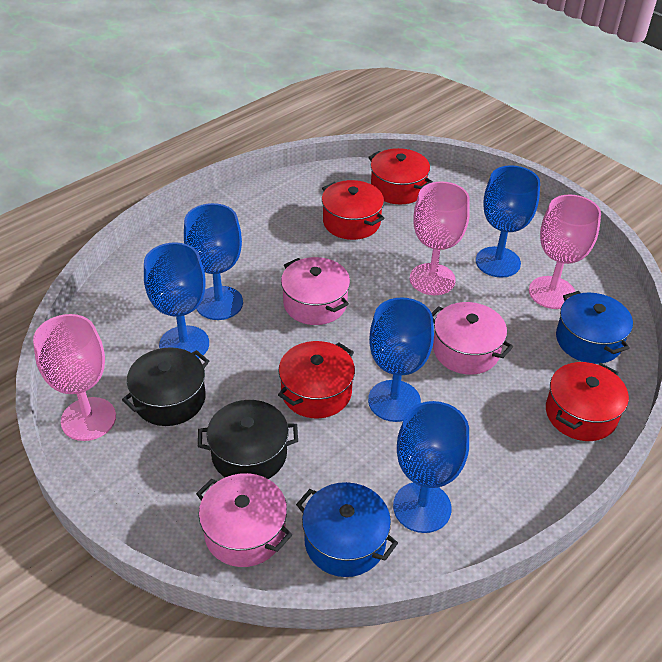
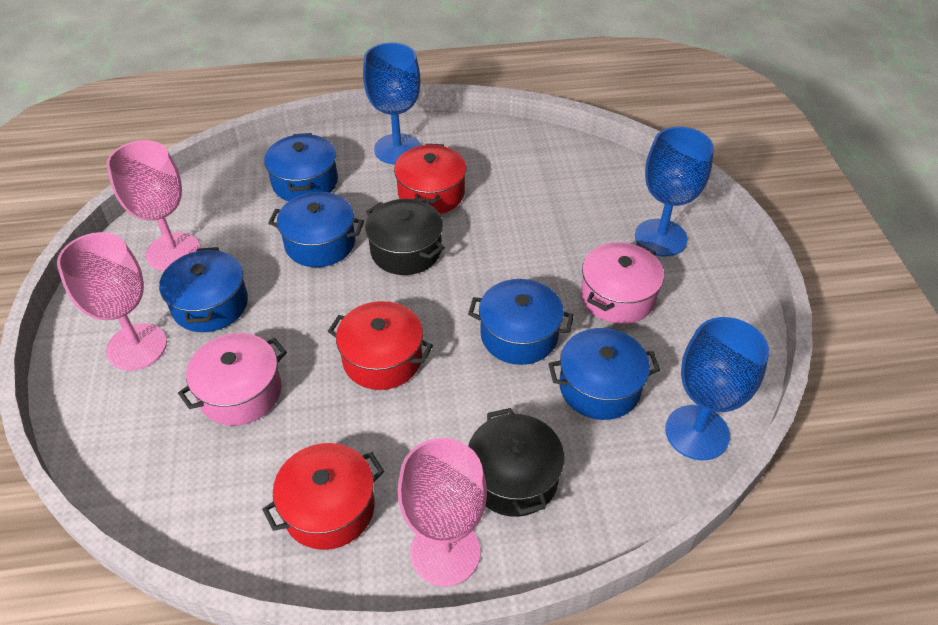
blue goblet: 5 -> 3
blue pot: 2 -> 5
pink pot: 3 -> 2
red pot: 4 -> 3

